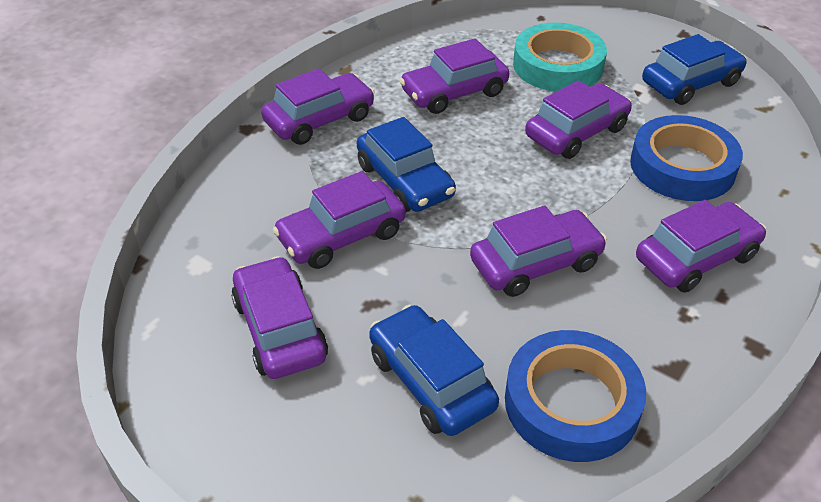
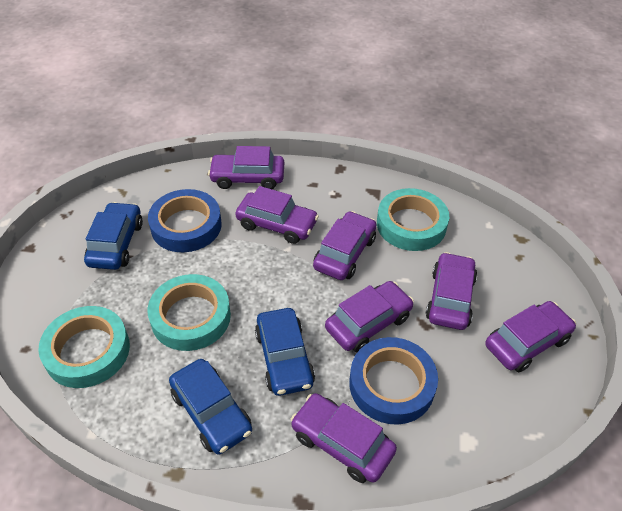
turquoise tape: 1 -> 3

